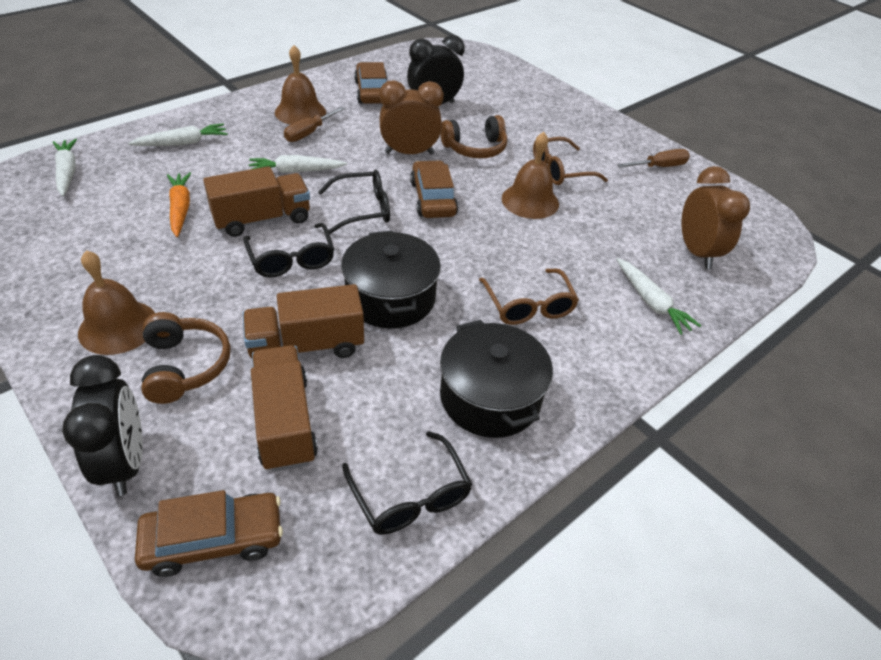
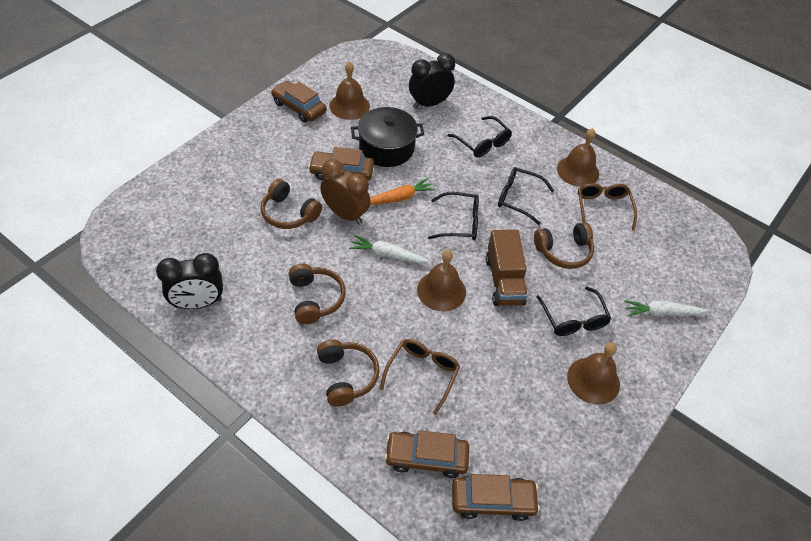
black glasses: 3 -> 4
black pot: 2 -> 1
brown bell: 3 -> 4
brown car: 3 -> 4
brown clock: 2 -> 1
brown headphones: 2 -> 4
brown screwdriver: 2 -> 0
brown truck: 3 -> 1
white carrot: 4 -> 2

